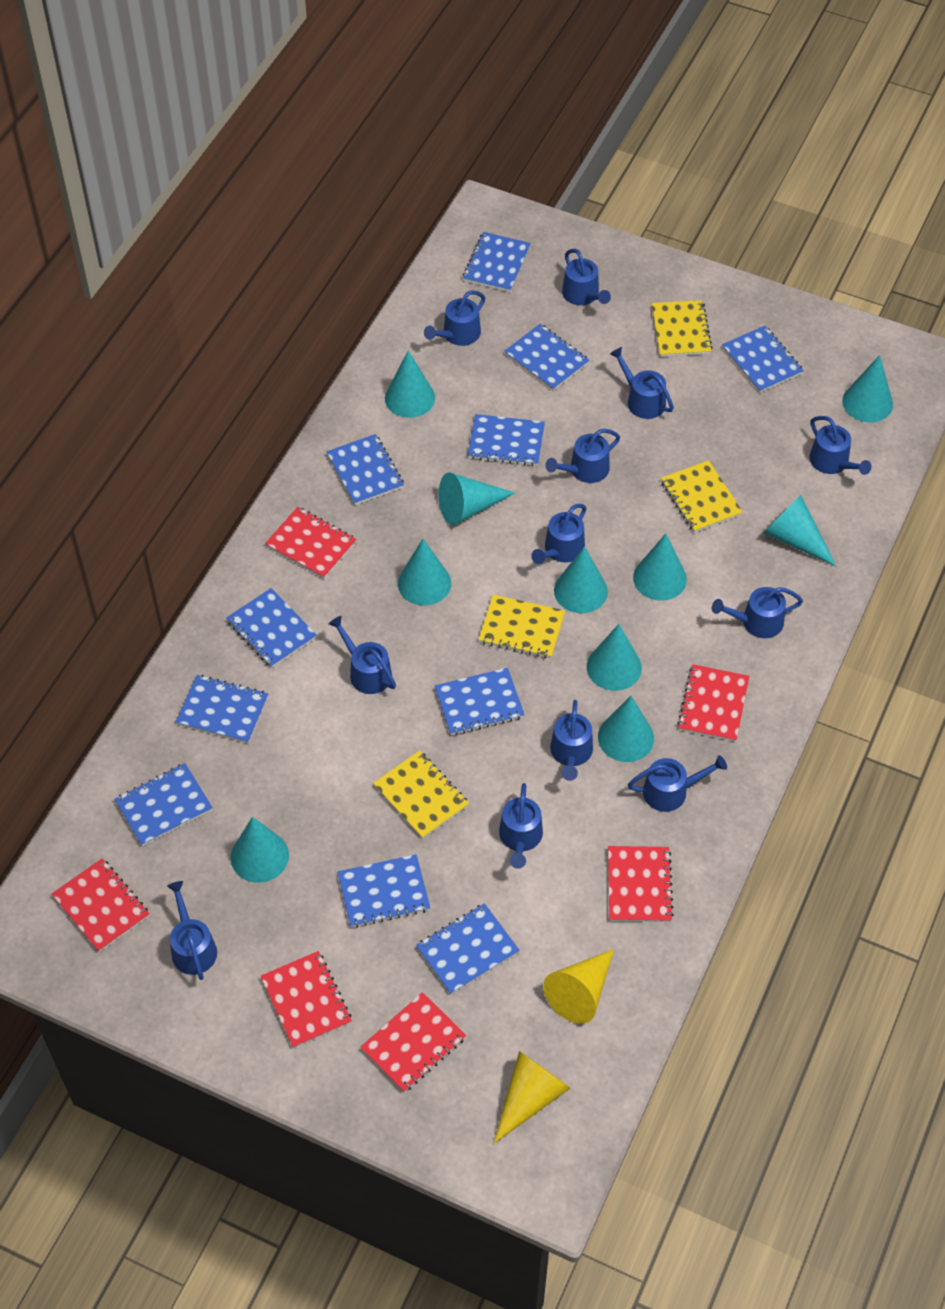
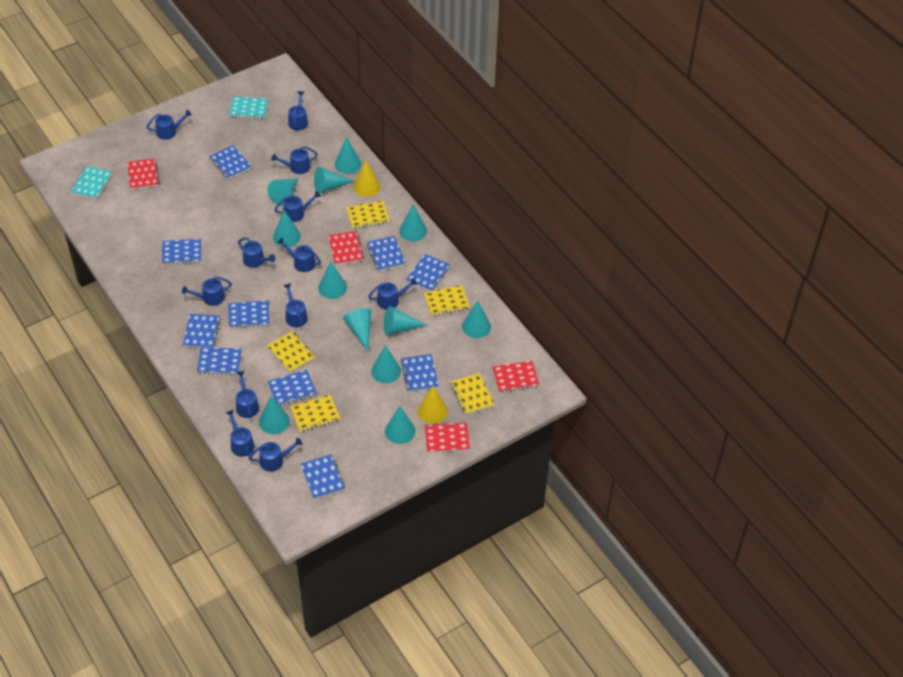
blue notebook: 11 -> 10
red notebook: 6 -> 4
turquoise cone: 10 -> 12
turquoise notebook: 0 -> 2
yellow notebook: 4 -> 5

